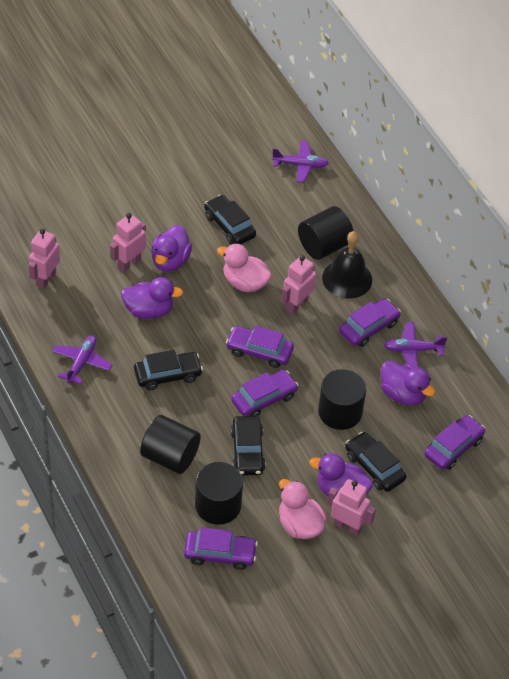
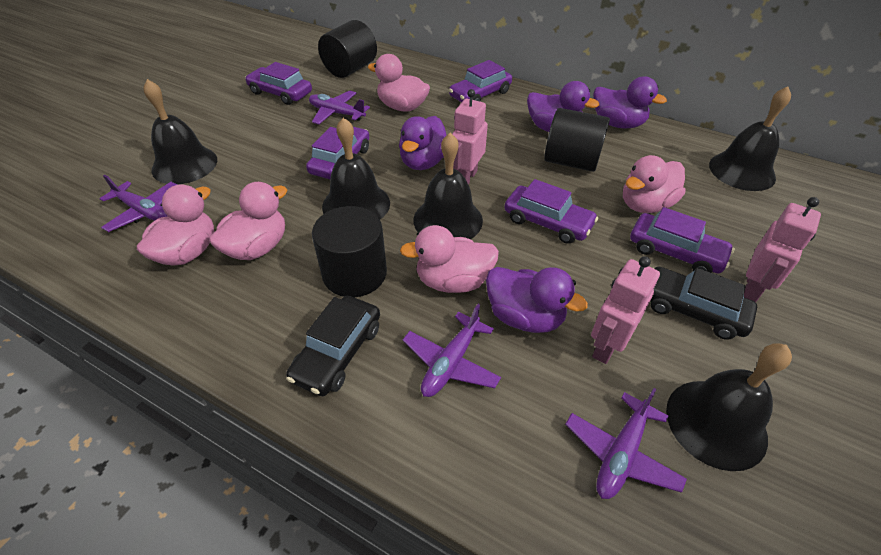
black bell: 1 -> 5
black car: 4 -> 2
black cylinder: 4 -> 3
pink duck: 2 -> 5
pink robot: 4 -> 3
purple plane: 3 -> 4

